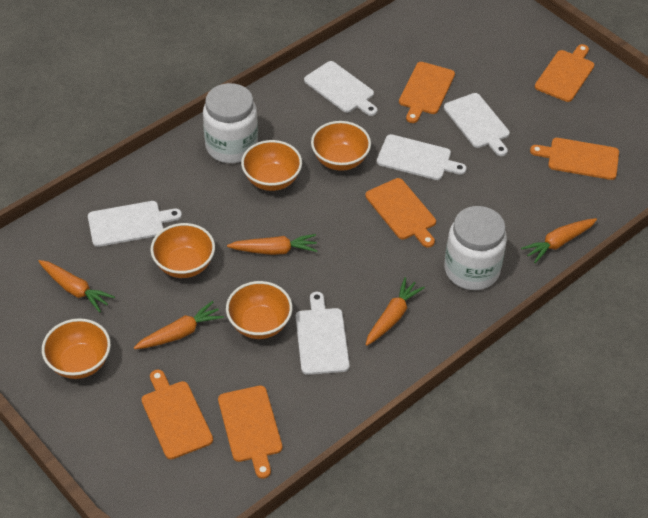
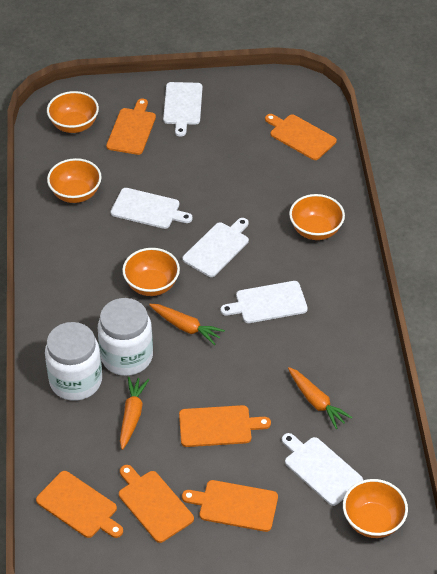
orange carrot: 5 -> 3

